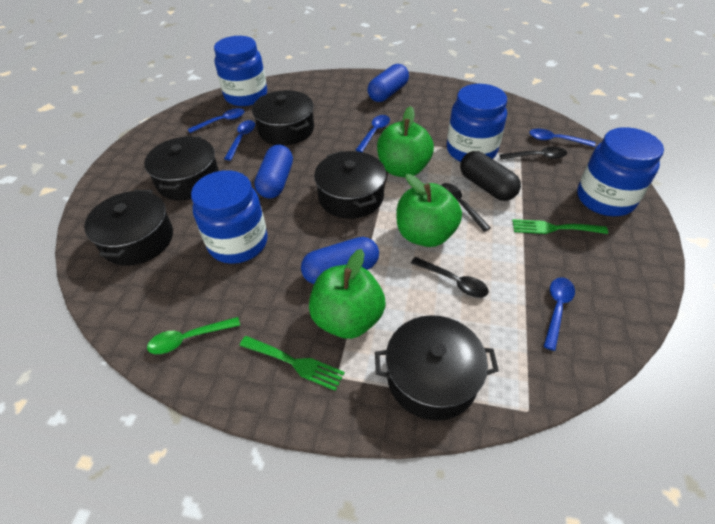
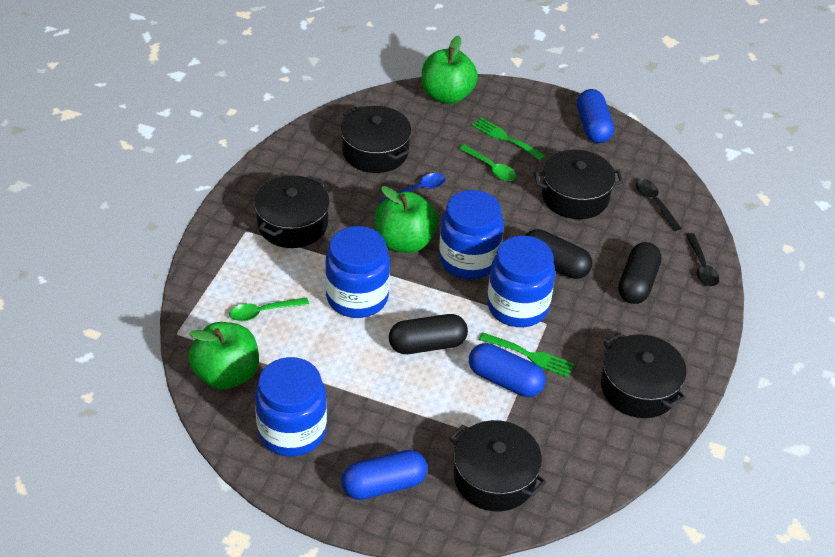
black capsule: 1 -> 3
black spoon: 3 -> 2
blue spoon: 5 -> 1
green spoon: 1 -> 2

